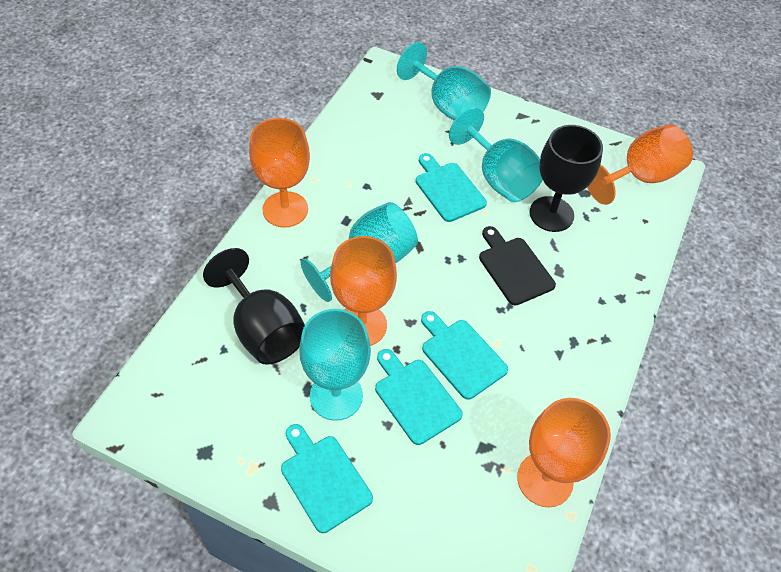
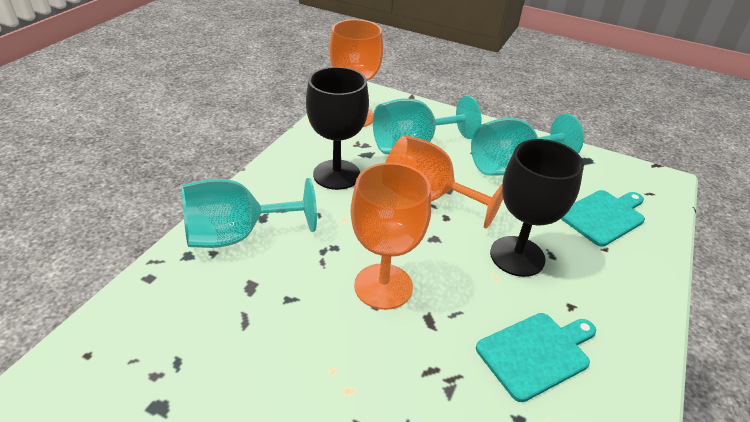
black cutting board: 1 -> 0
orange goblet: 4 -> 3
turquoise cutting board: 4 -> 2
turquoise goblet: 4 -> 3

